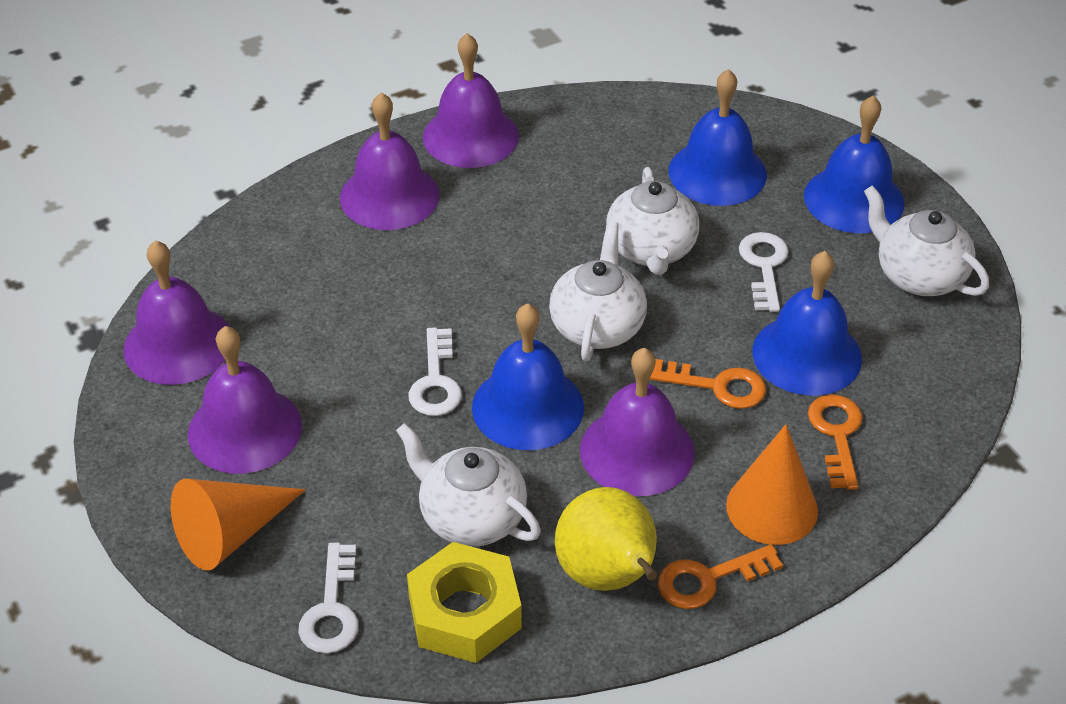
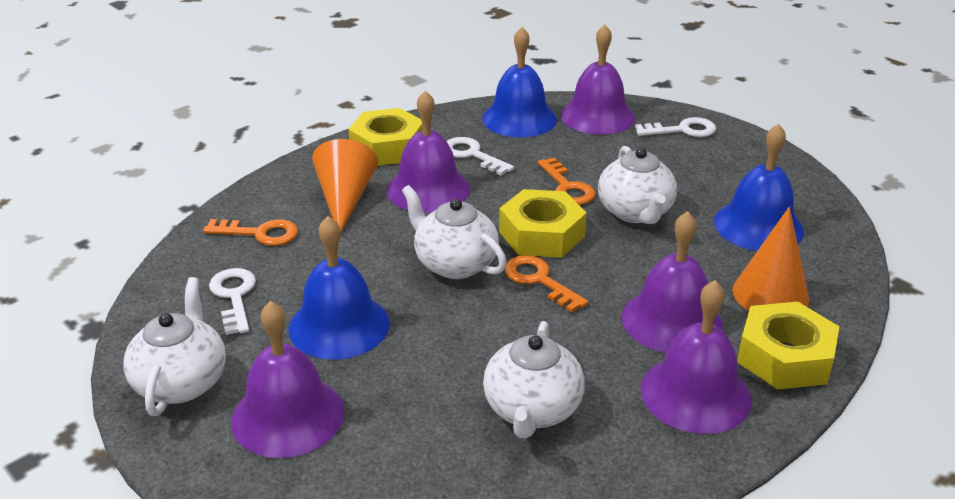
blue bell: 4 -> 3
yellow nut: 1 -> 3
yellow pear: 1 -> 0

